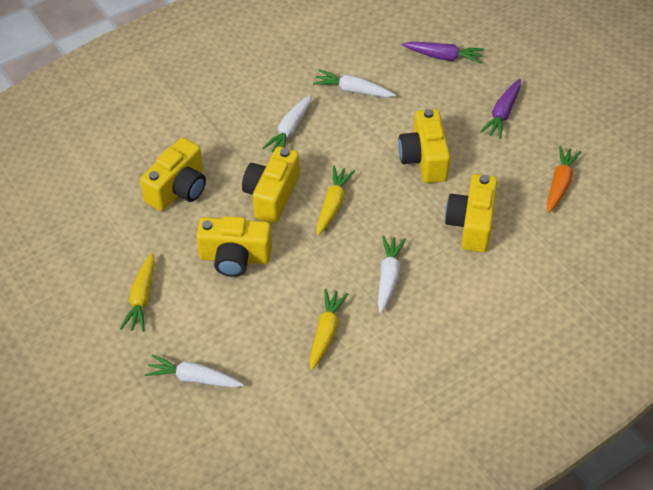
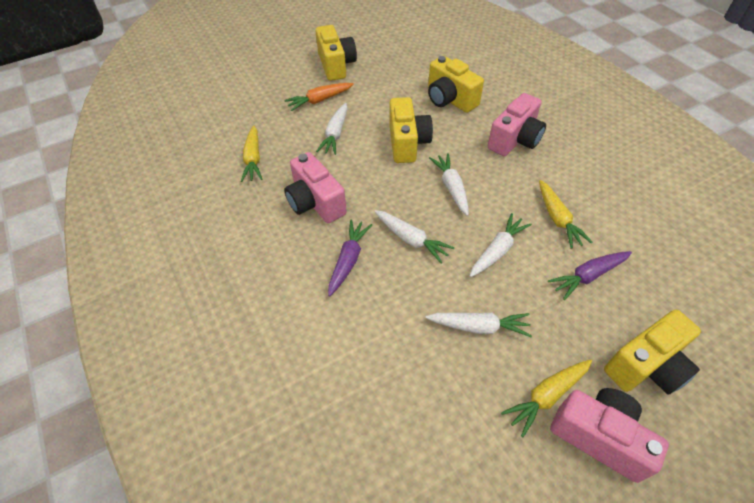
pink camera: 0 -> 3
white carrot: 4 -> 5
yellow camera: 5 -> 4

